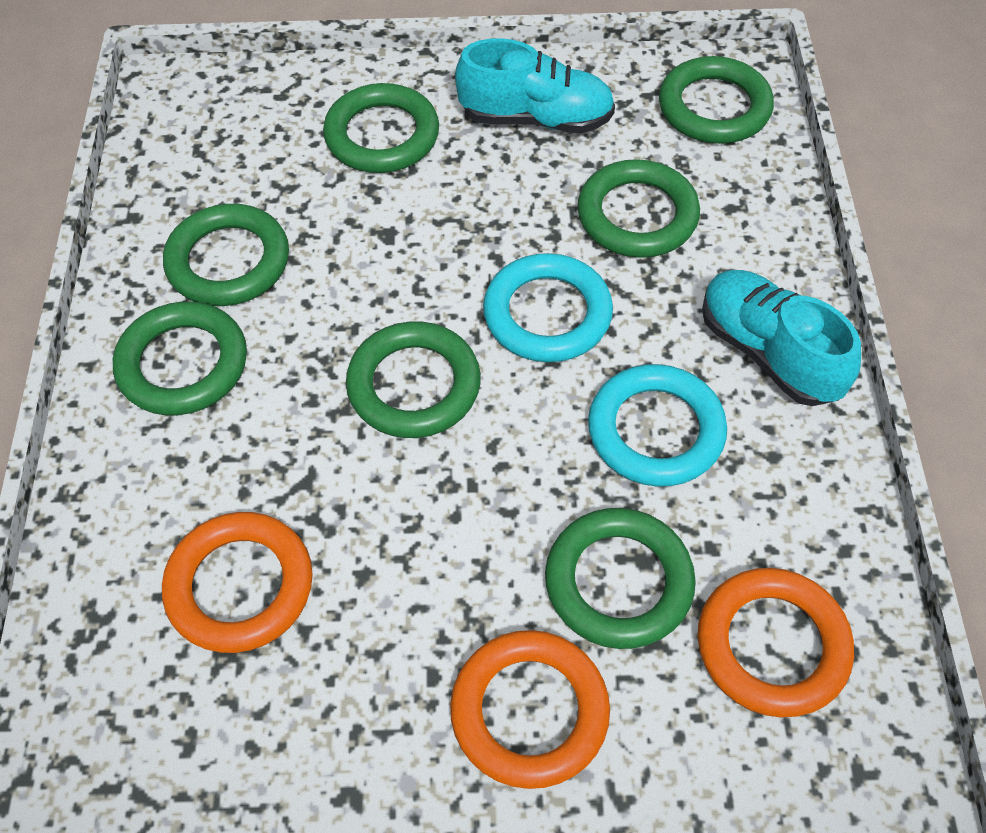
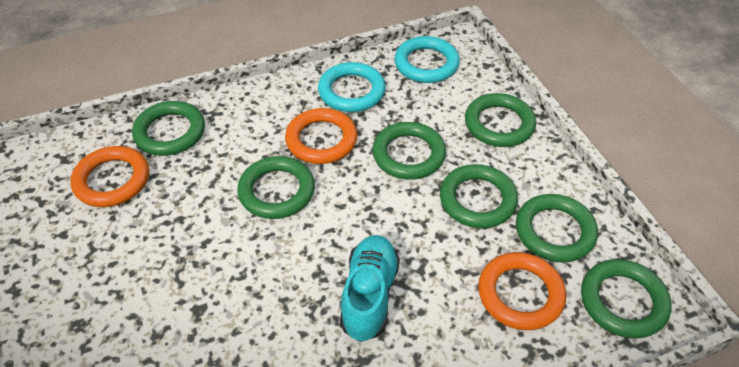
turquoise shoe: 2 -> 1

